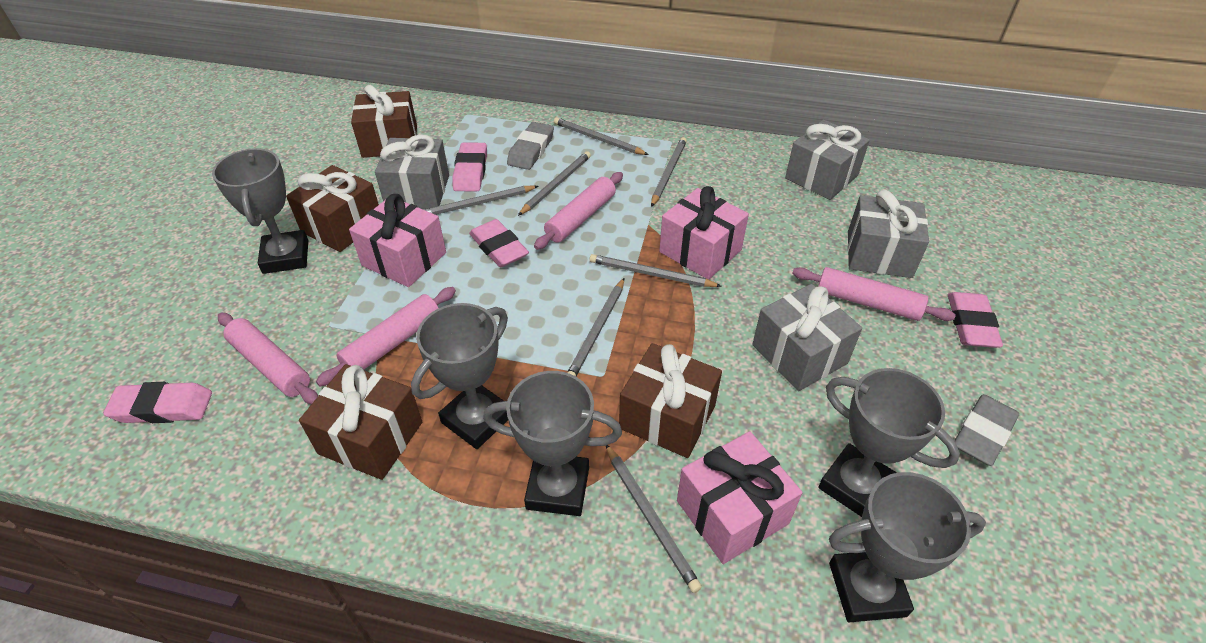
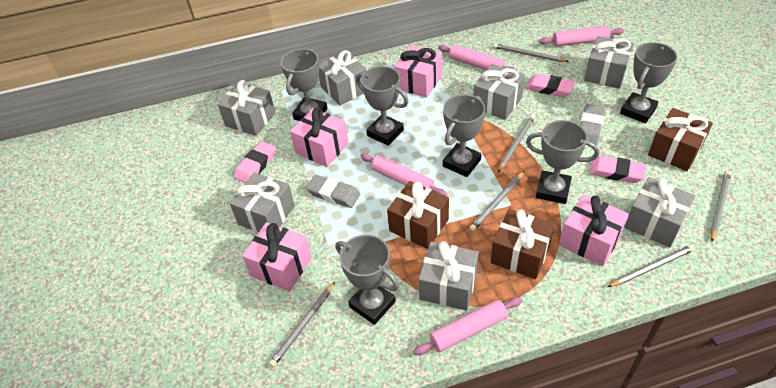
brown gift: 4 -> 3
grey gift: 4 -> 7
grey pencil: 7 -> 6
grey trophy: 5 -> 6
pink eraser: 4 -> 3
pink gift: 3 -> 4

